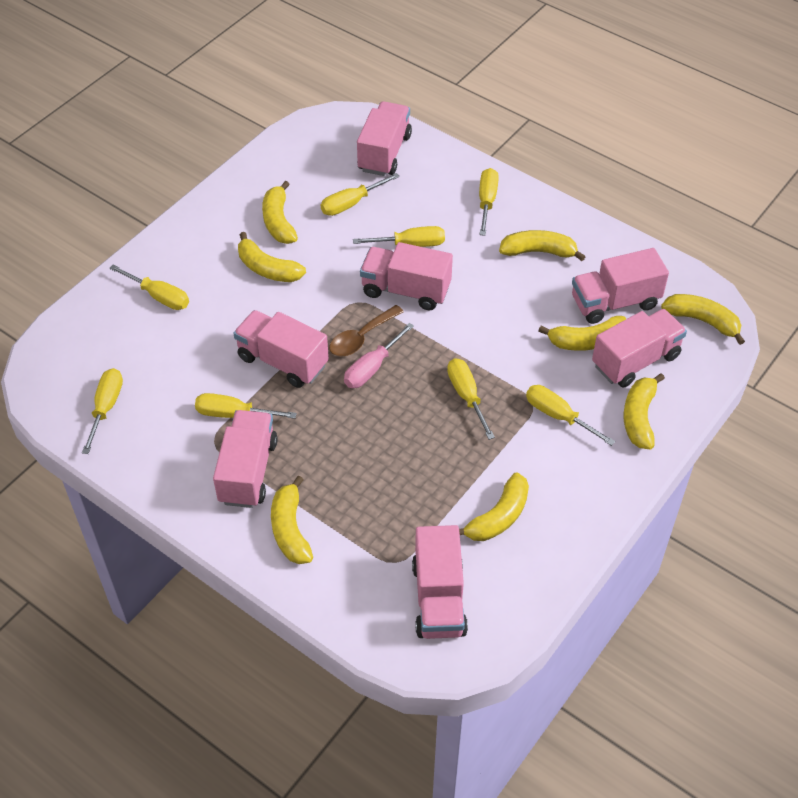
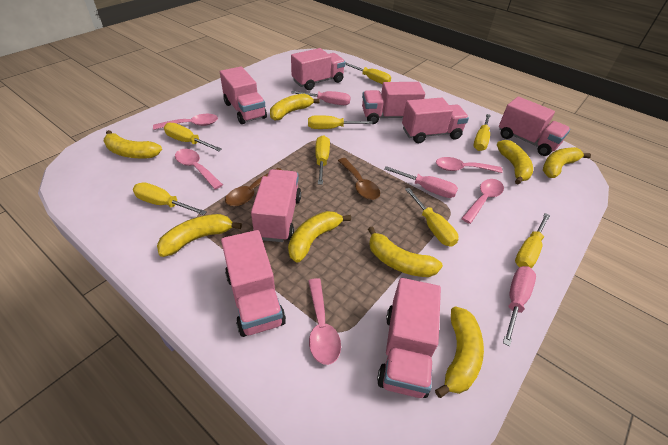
brown spoon: 1 -> 2
pink screwdriver: 1 -> 3
pink spoon: 0 -> 5
pink truck: 7 -> 8

